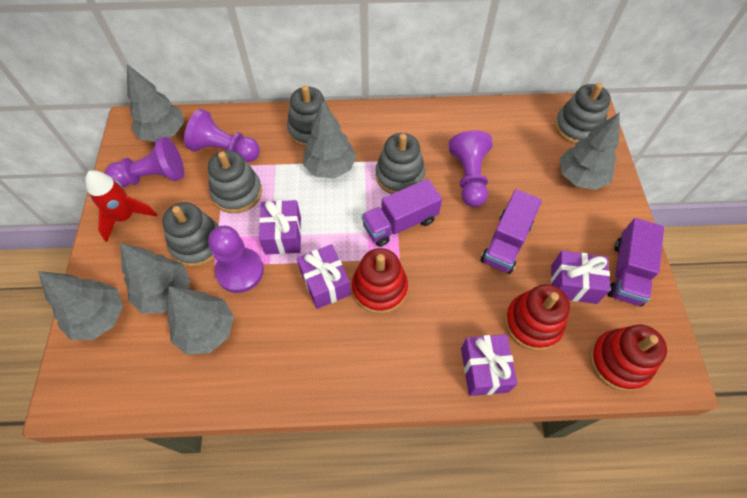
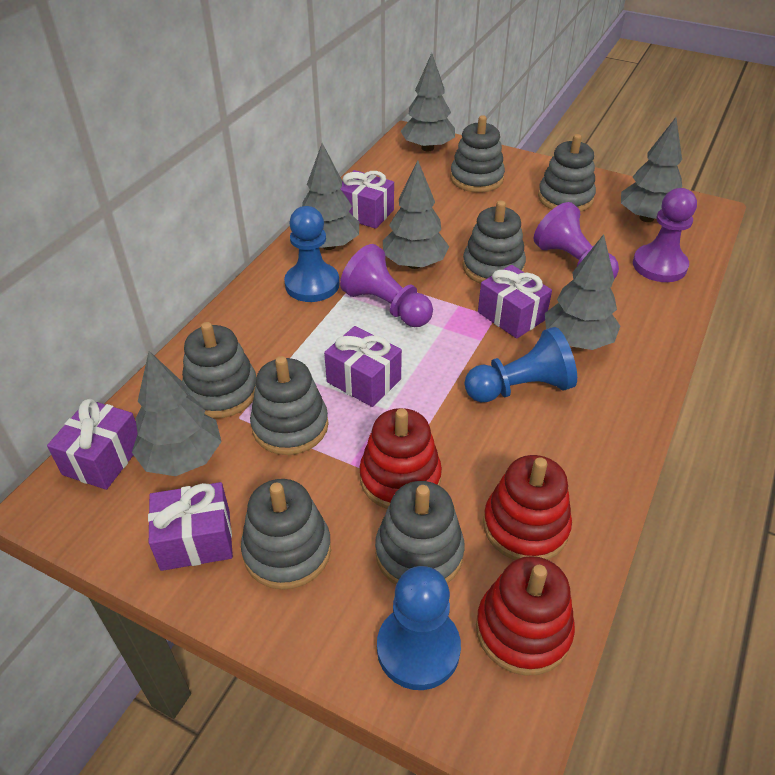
blue pawn: 0 -> 3
grey stacking toy: 5 -> 7
purple gift: 4 -> 5
purple pawn: 4 -> 3
purple truck: 3 -> 0
red rocket: 1 -> 0

